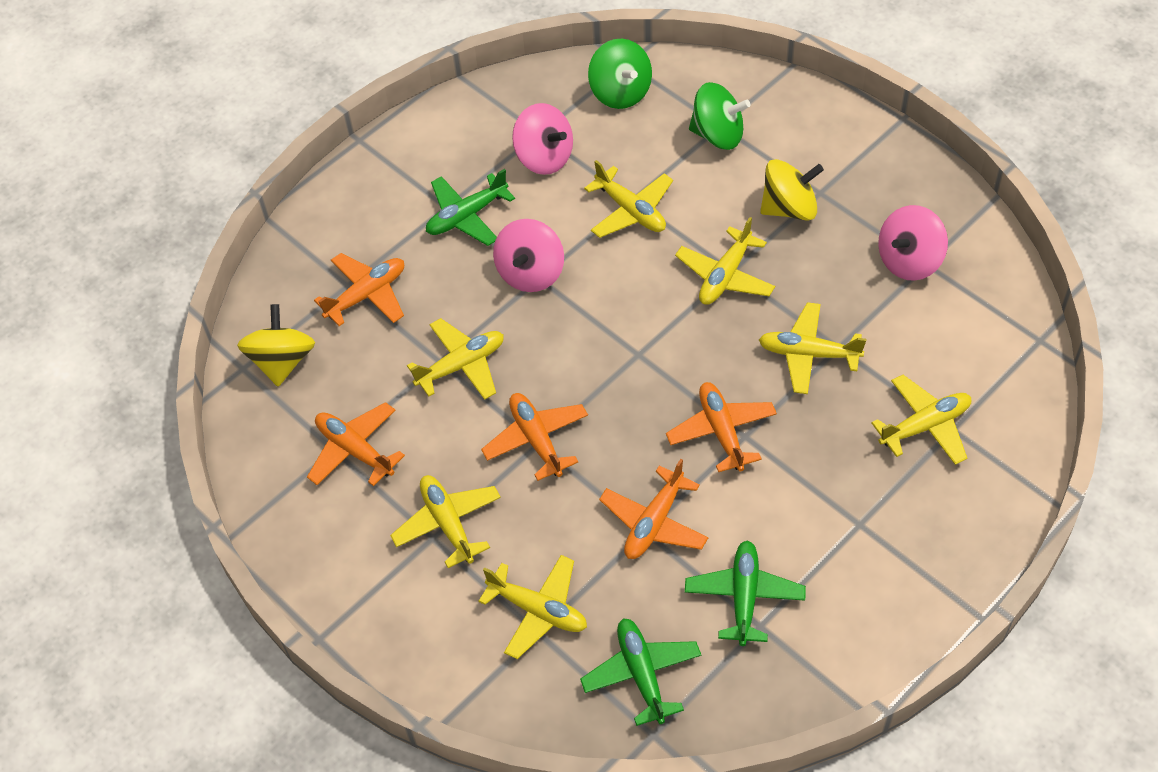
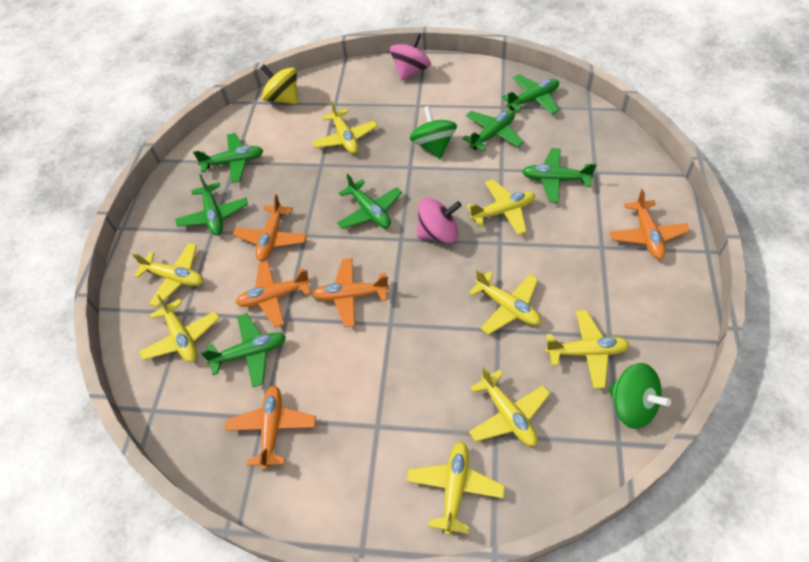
green plane: 3 -> 7
pink spinning top: 3 -> 2
yellow plane: 7 -> 8
yellow spinning top: 2 -> 1

